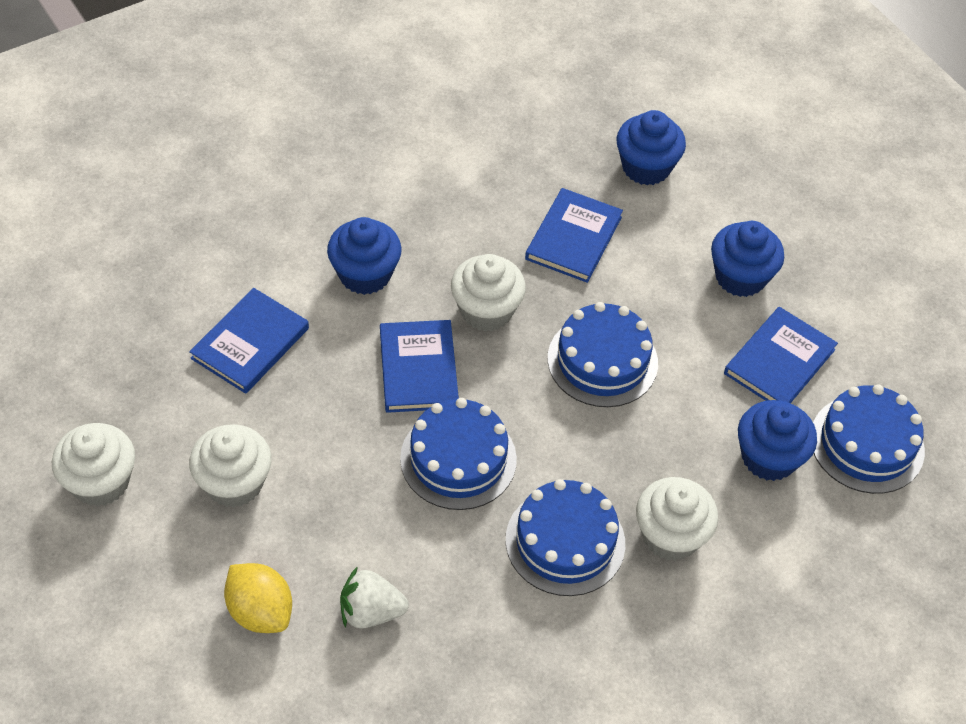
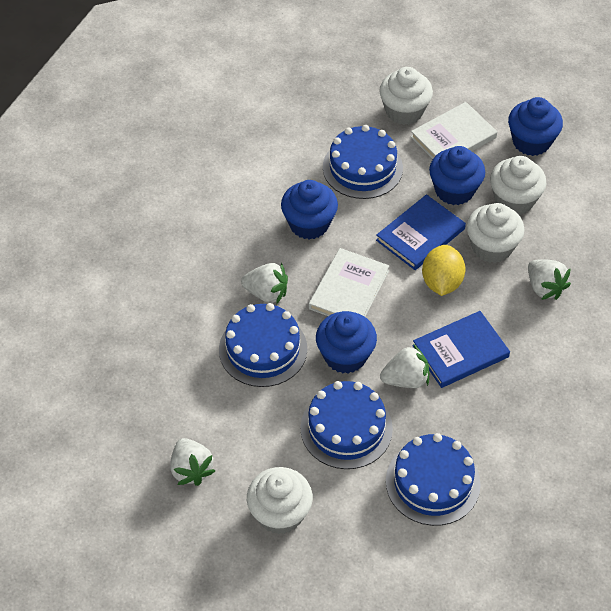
blue book: 4 -> 2
white book: 0 -> 2
white strawberry: 1 -> 4

